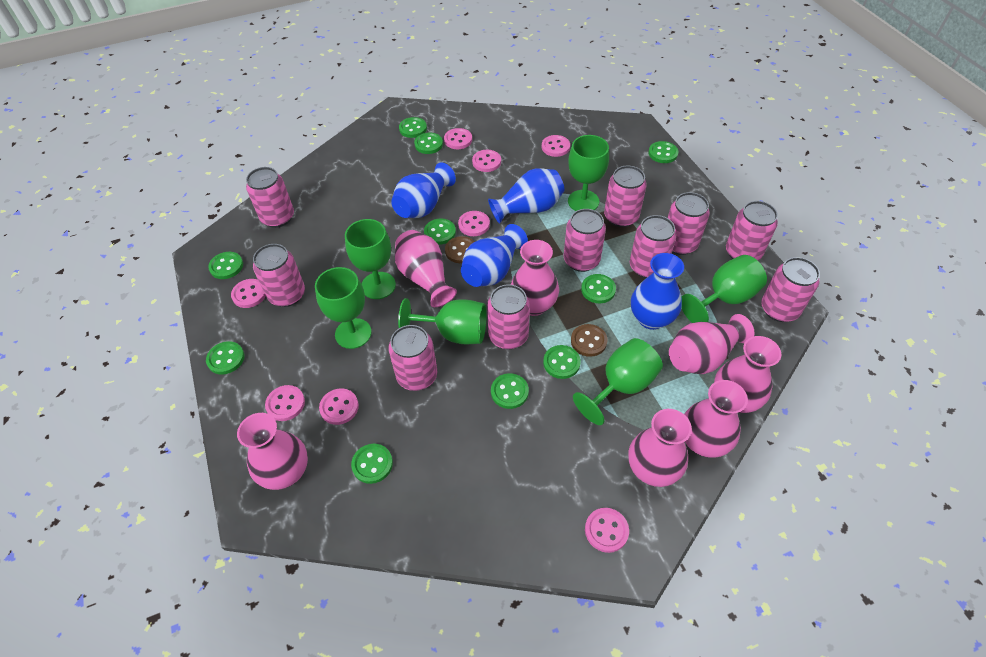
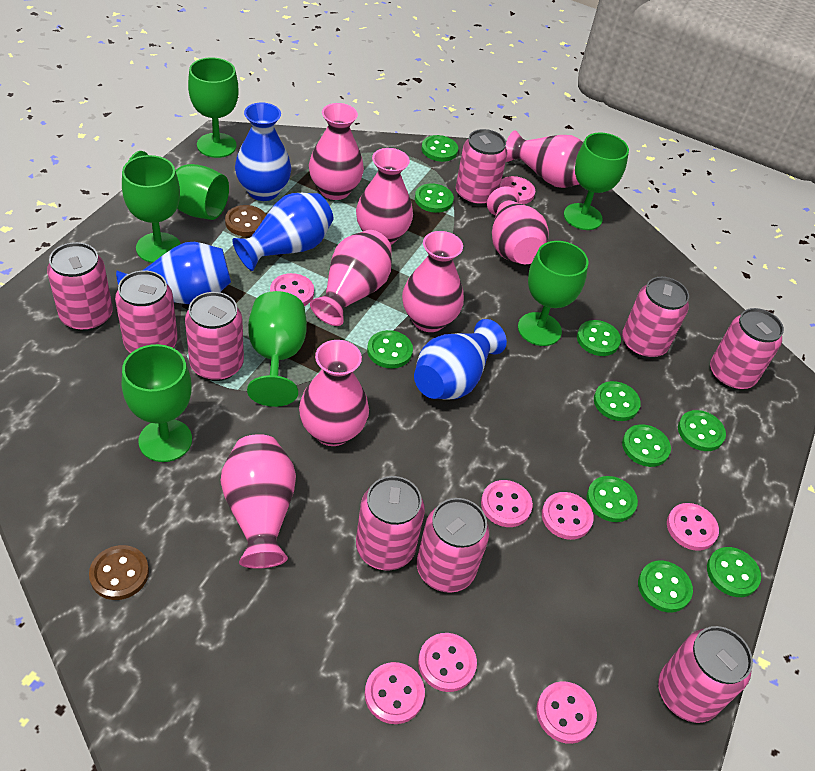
green goblet: 6 -> 7
pink can: 10 -> 9
pink vase: 7 -> 8

